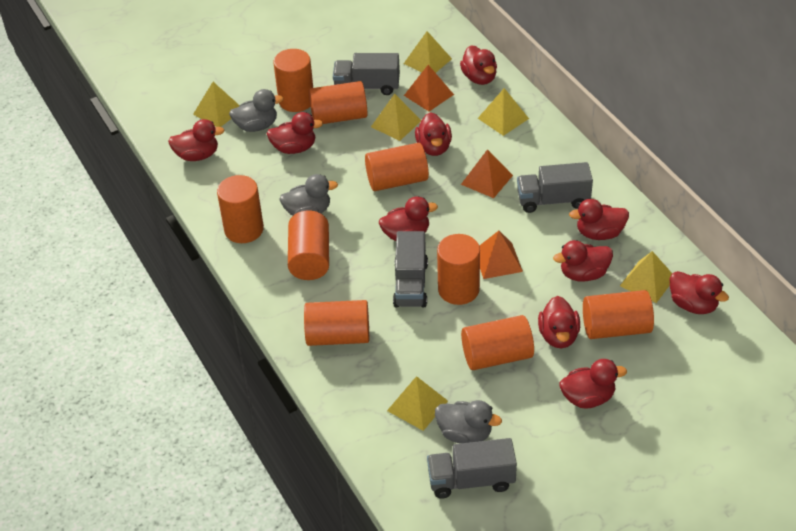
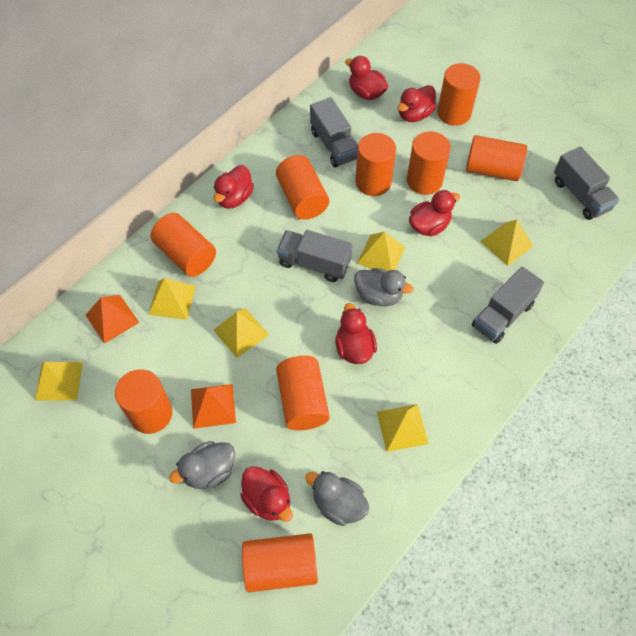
orange pyramid: 3 -> 2
red duck: 10 -> 6

